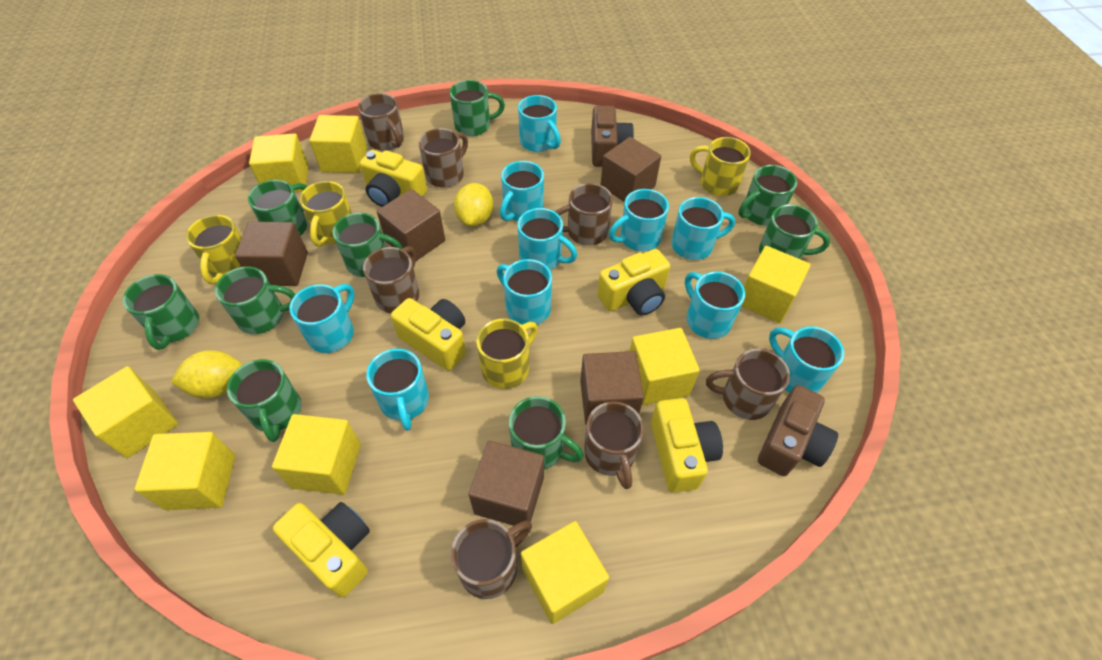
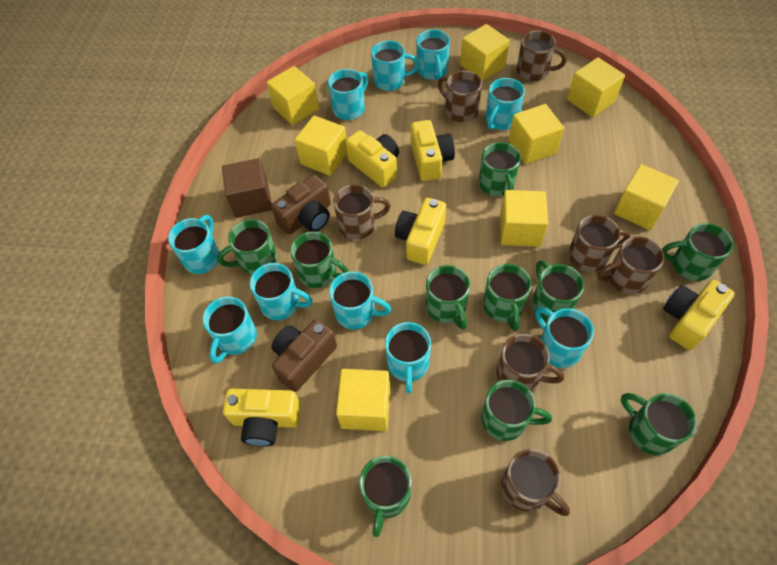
brown cube: 5 -> 1
green mug: 9 -> 10
yellow lemon: 2 -> 0
yellow mug: 4 -> 0

